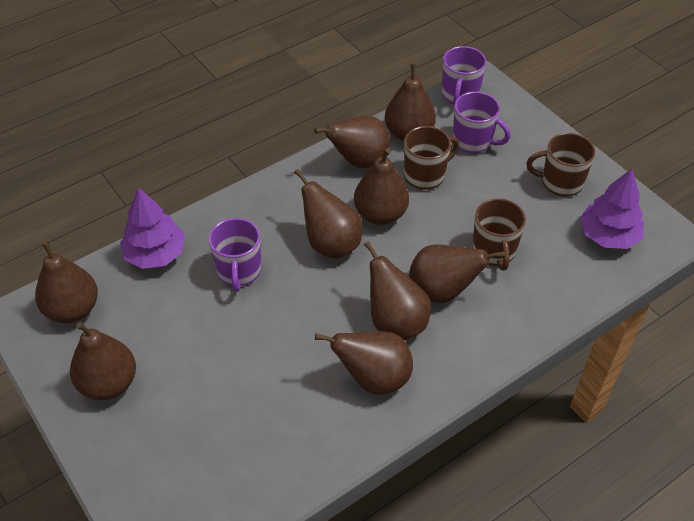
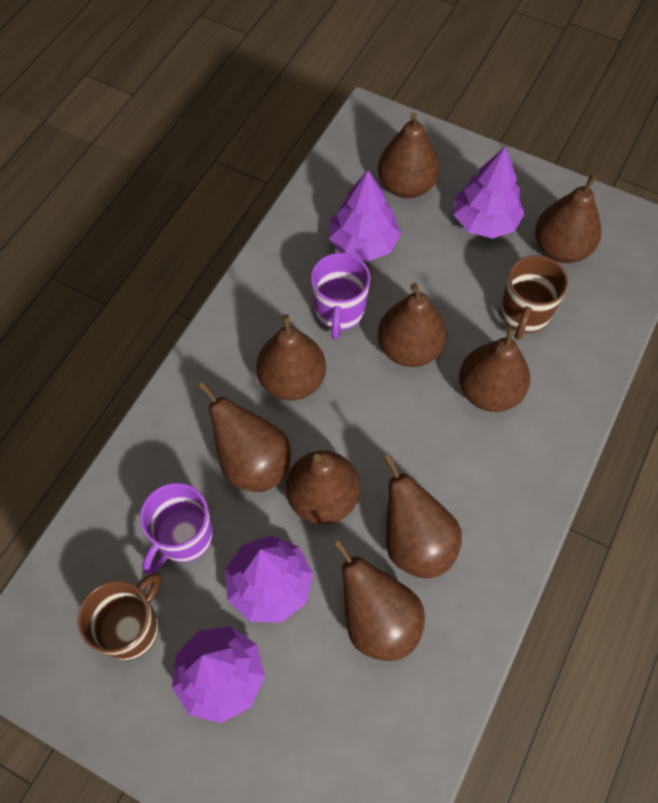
brown mug: 3 -> 2
purple mug: 3 -> 2
purple tree: 2 -> 4

